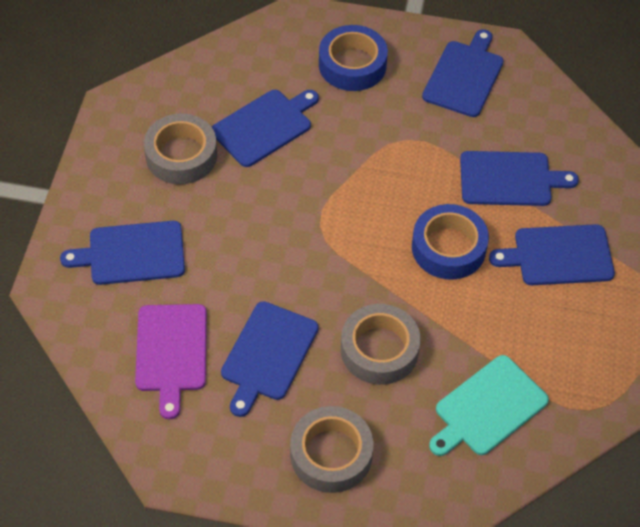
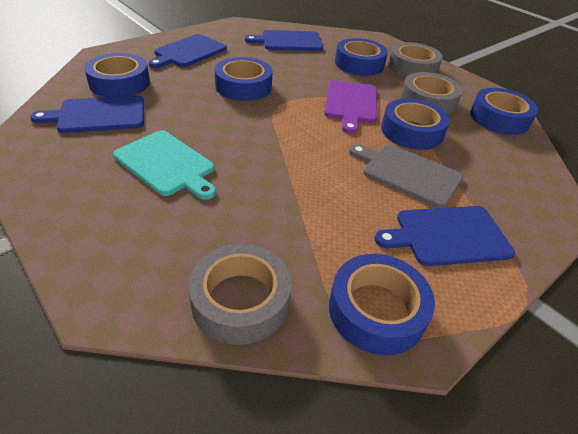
blue cutting board: 6 -> 4
blue tape: 2 -> 6
grey cutting board: 0 -> 1

